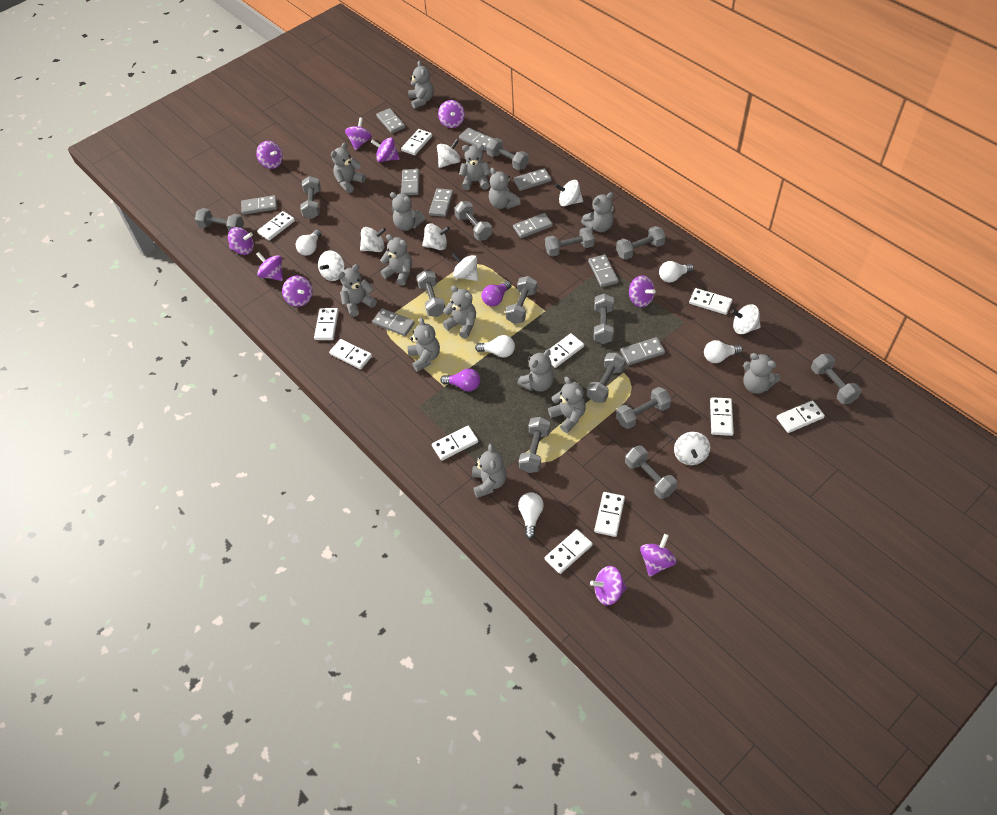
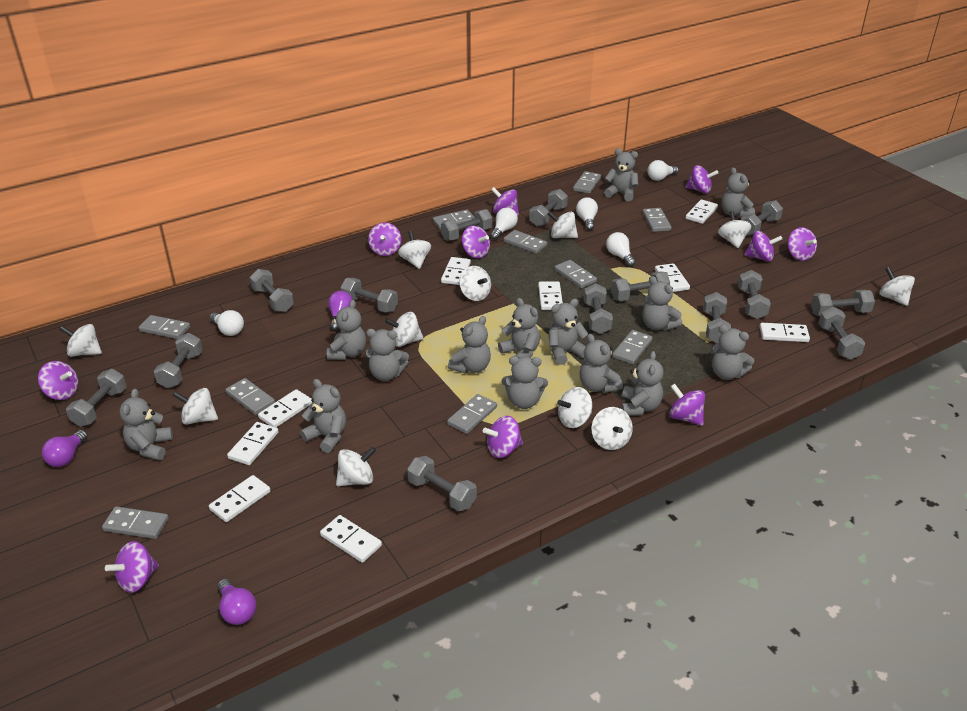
purple light bulb: 2 -> 3
white domino: 11 -> 9
white spinning top: 8 -> 11

